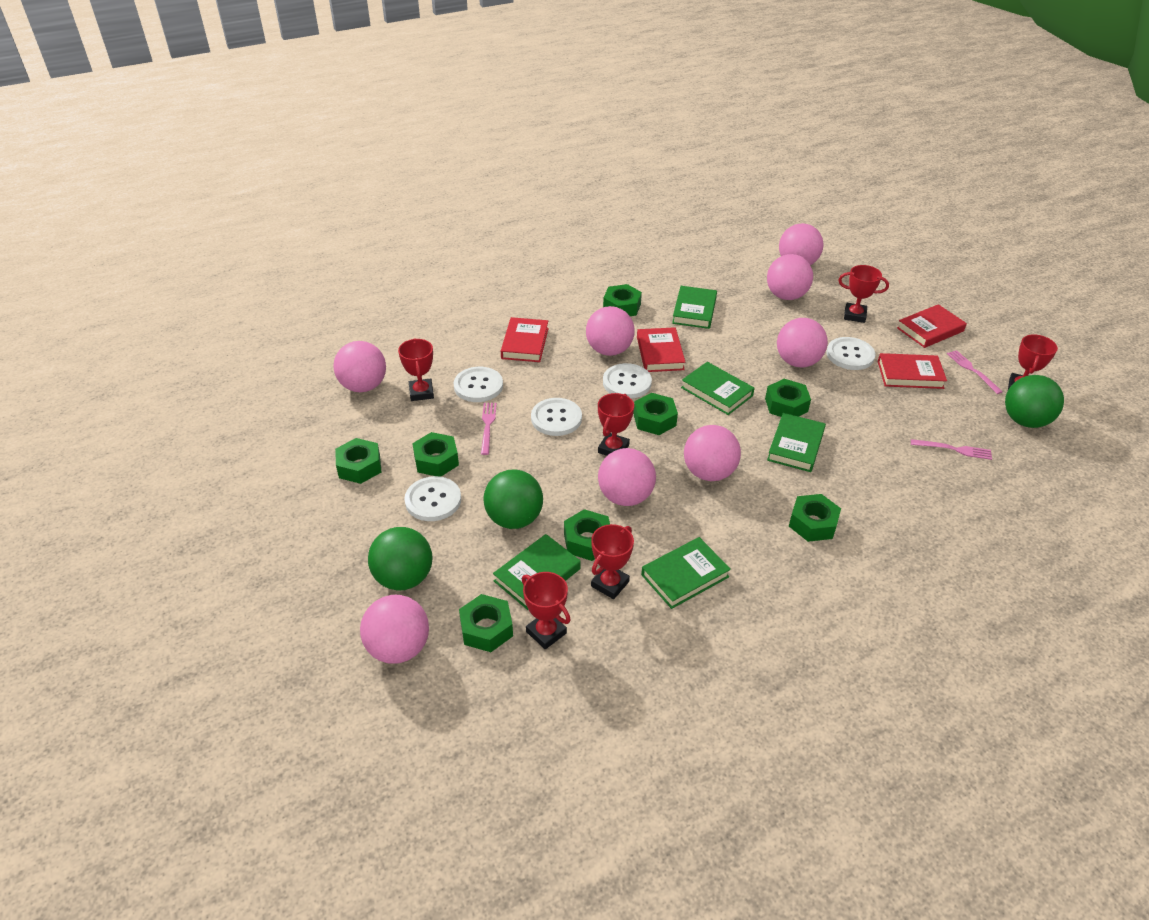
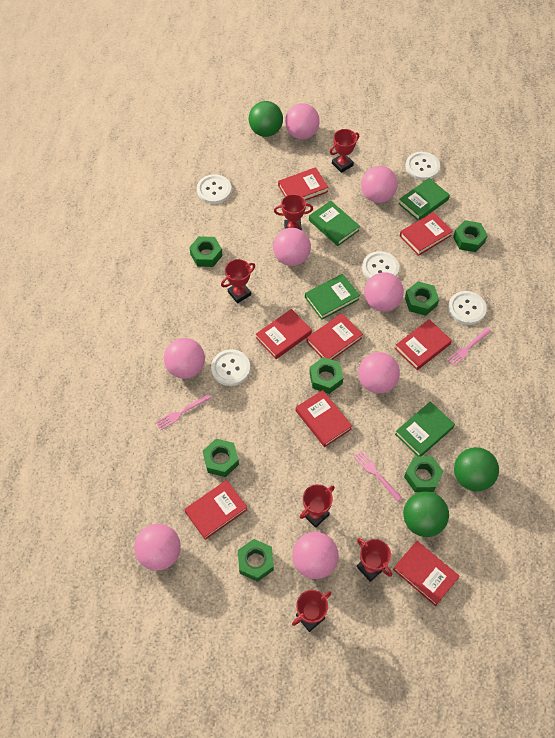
green book: 5 -> 4
green nut: 8 -> 7
red book: 4 -> 8

